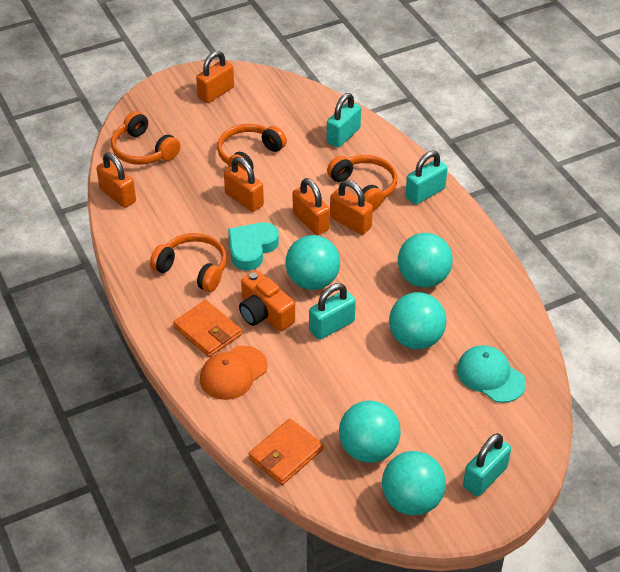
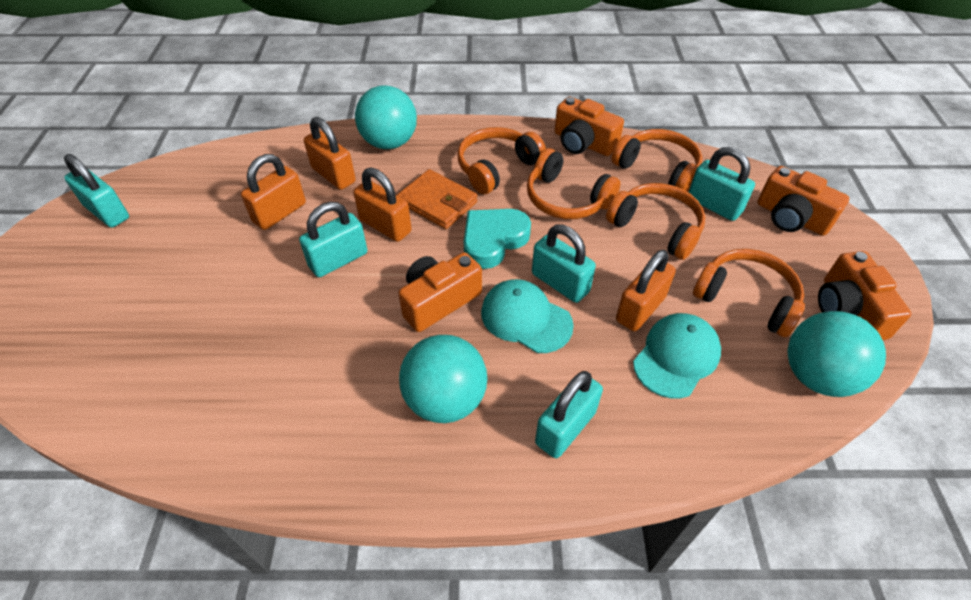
orange camera: 1 -> 4
orange cap: 1 -> 0
orange headphones: 4 -> 5
orange padlock: 5 -> 4
orange wallet: 2 -> 1
turquoise ball: 5 -> 3
turquoise cap: 1 -> 2
turquoise padlock: 4 -> 5

